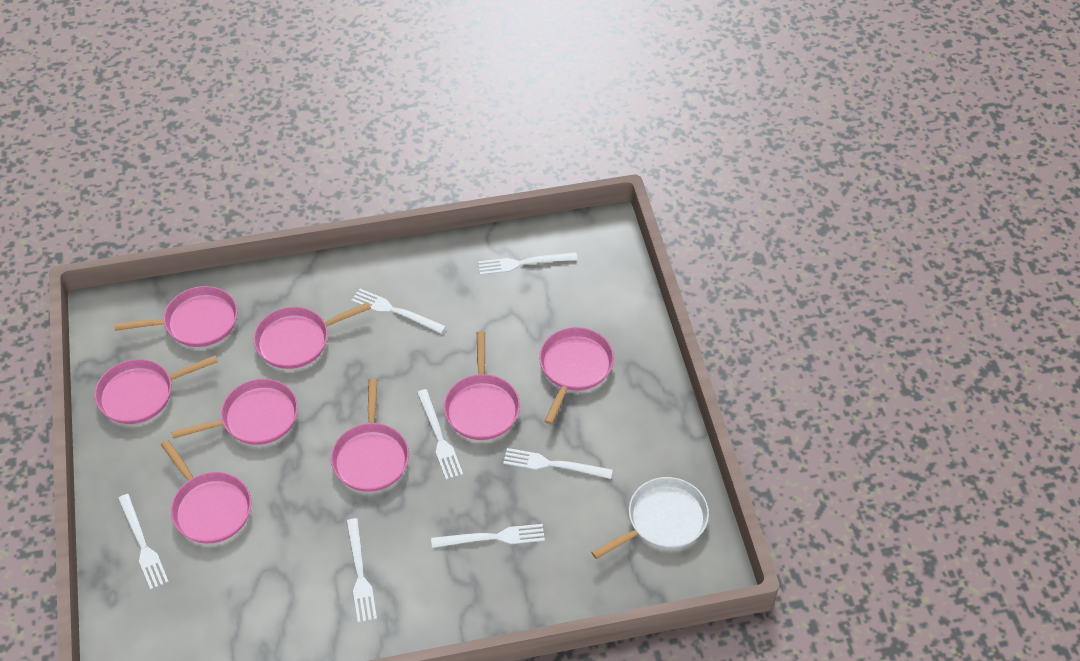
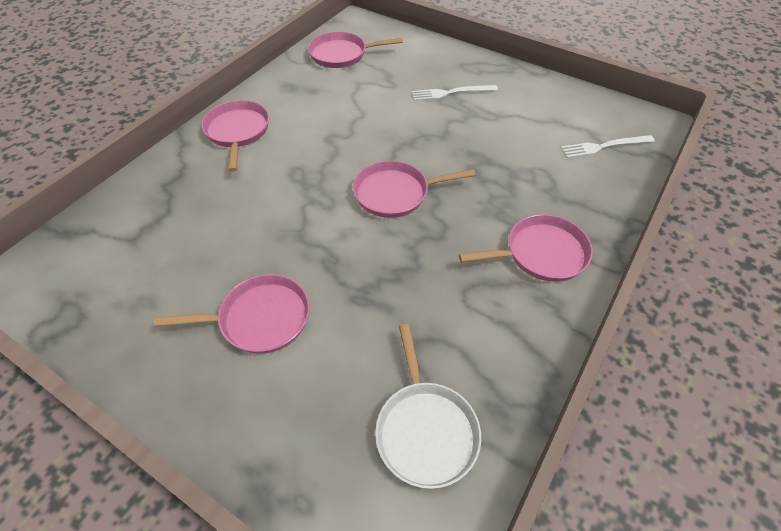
pink pan: 8 -> 5
white fork: 7 -> 2

